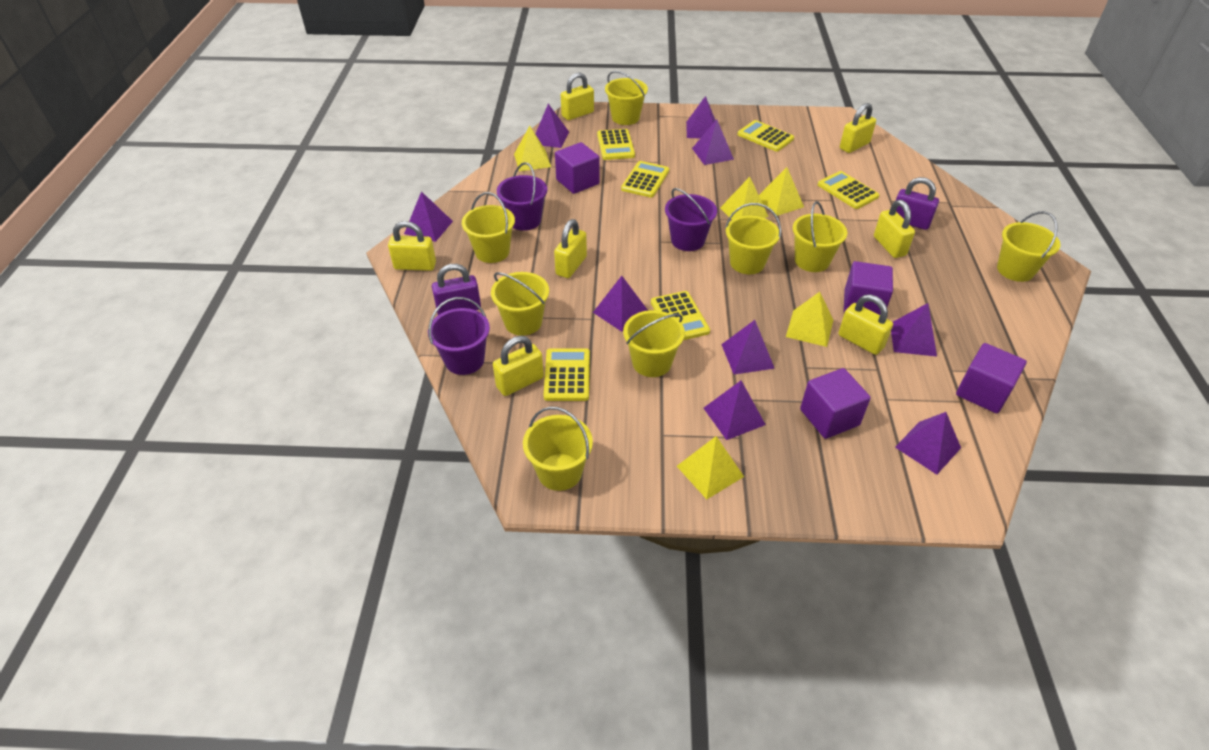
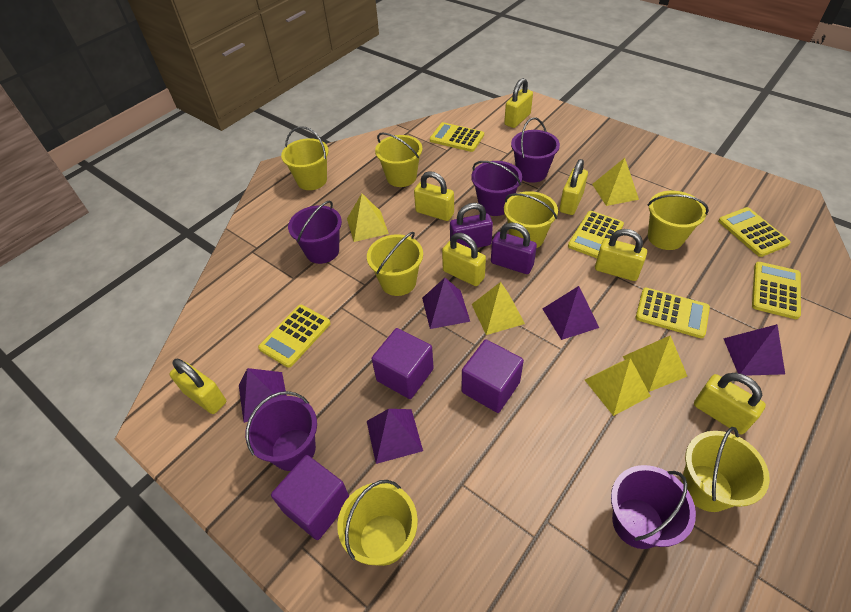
purple bucket: 3 -> 5
purple cube: 4 -> 3
purple pyramid: 9 -> 5
yellow bucket: 8 -> 7

